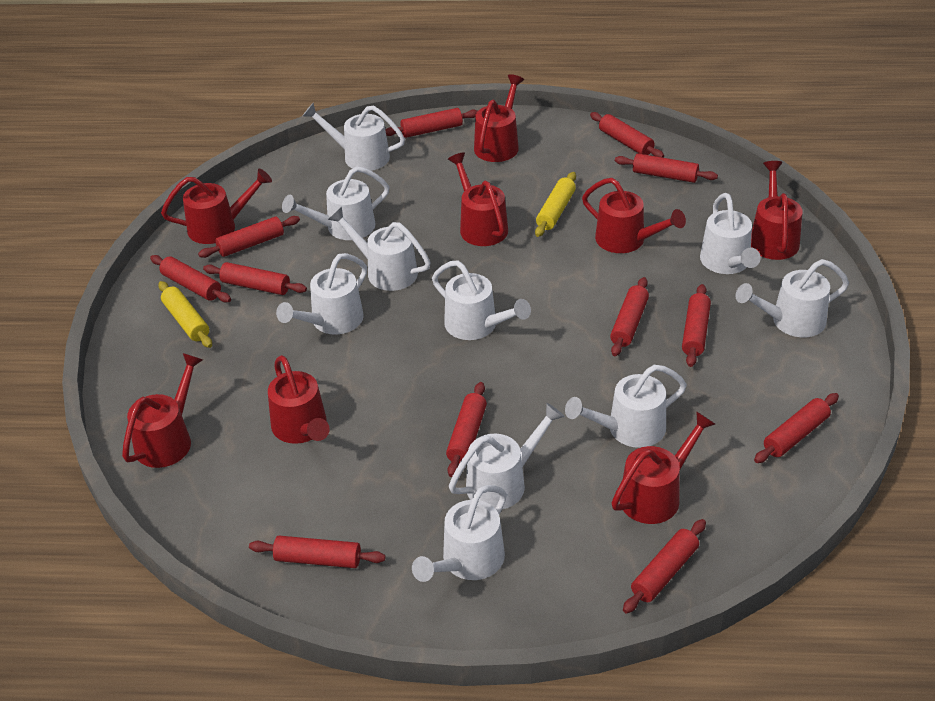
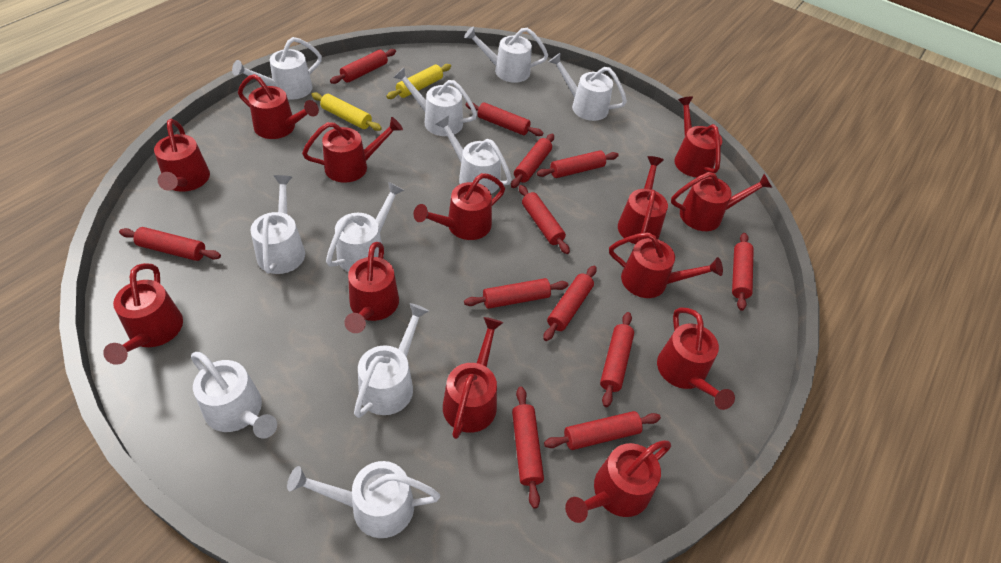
red watering can: 8 -> 13

